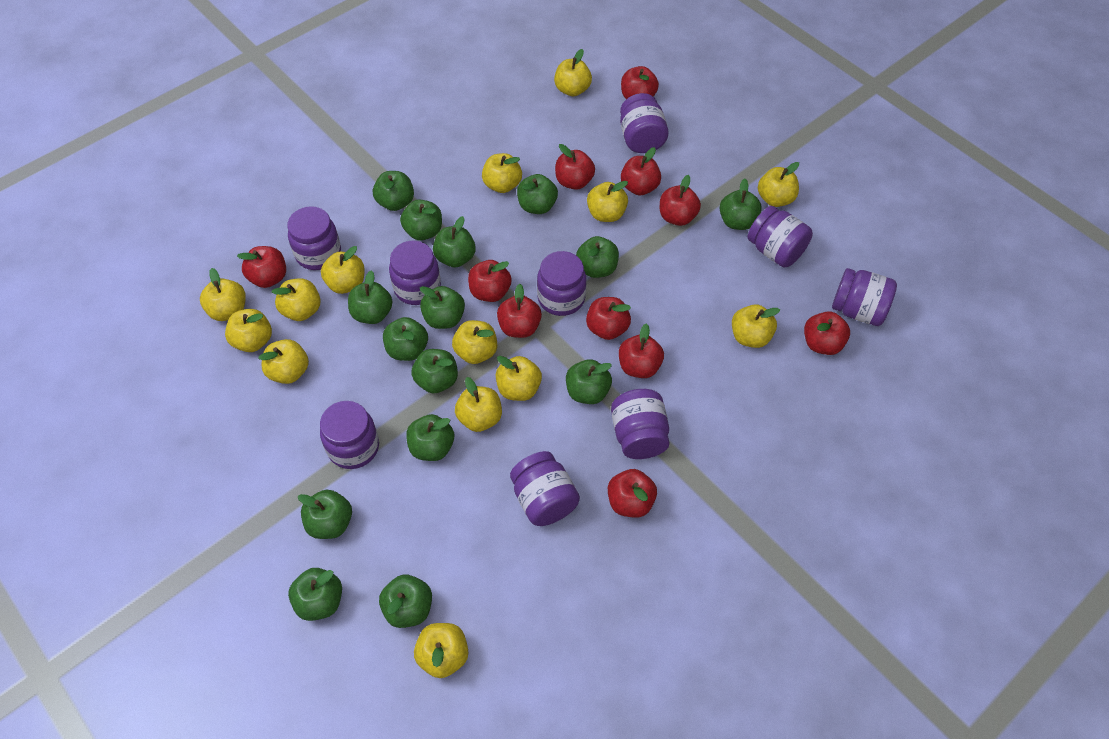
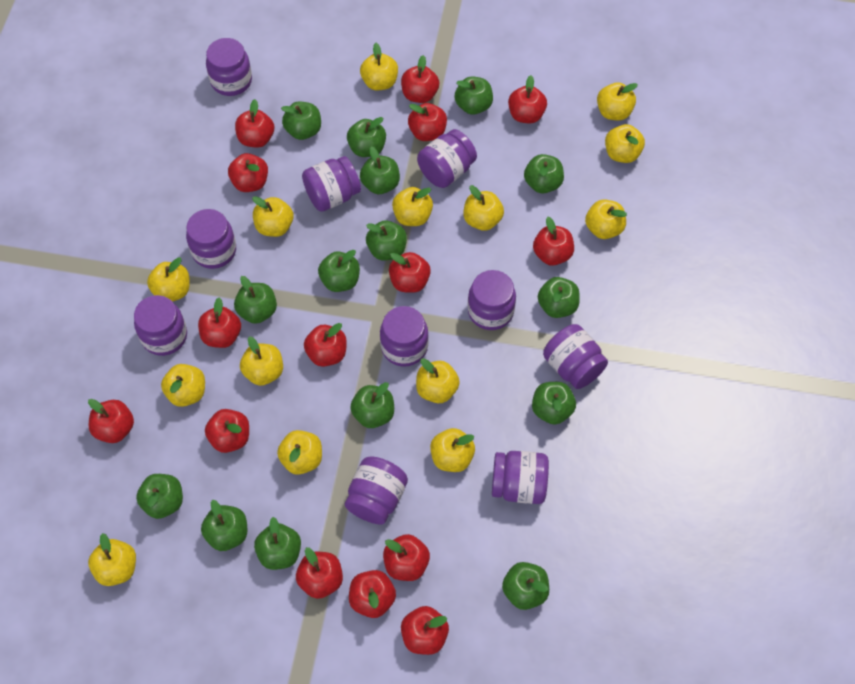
purple jar: 9 -> 10
red apple: 11 -> 15

